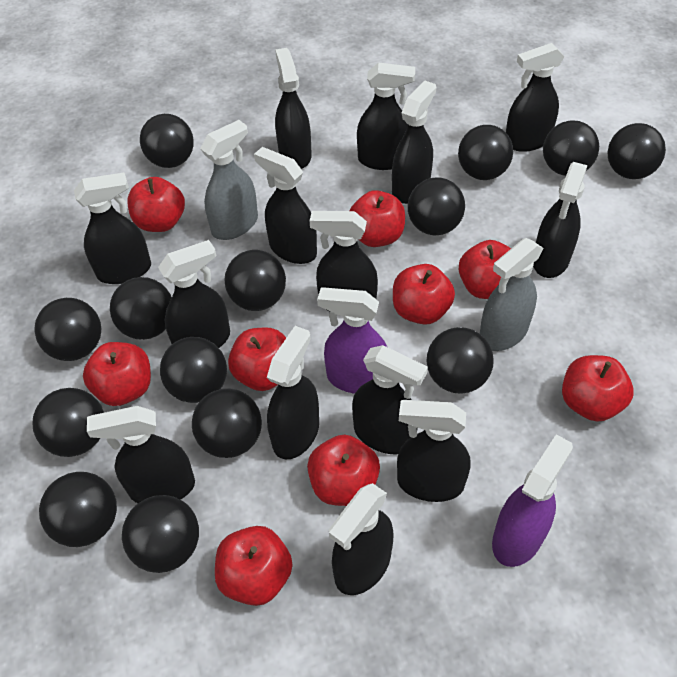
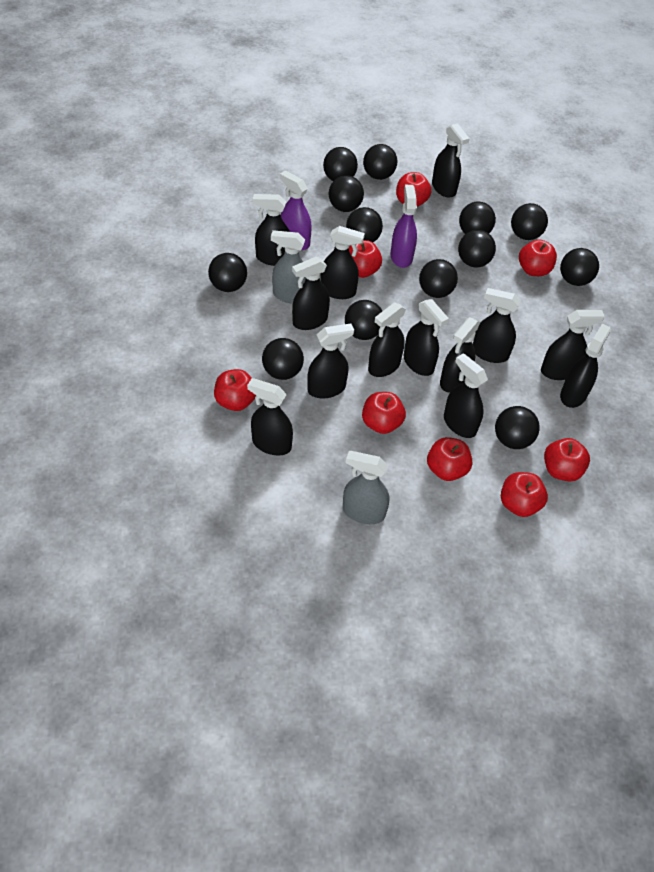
black ball: 14 -> 13
black spray bottle: 14 -> 13
red apple: 9 -> 8

